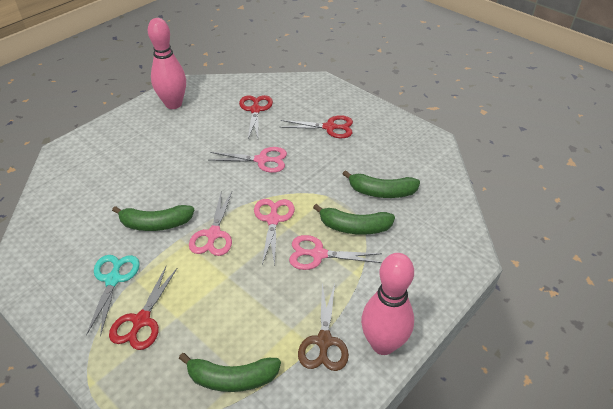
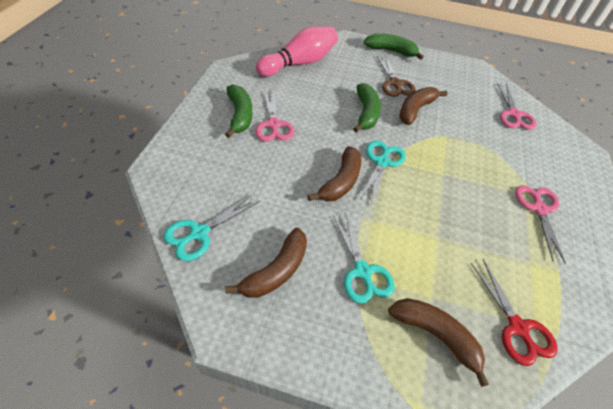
brown banana: 0 -> 4
green banana: 4 -> 3
pink bowling pin: 2 -> 1
pink scissors: 4 -> 3
red scissors: 3 -> 1
turquoise scissors: 1 -> 3

